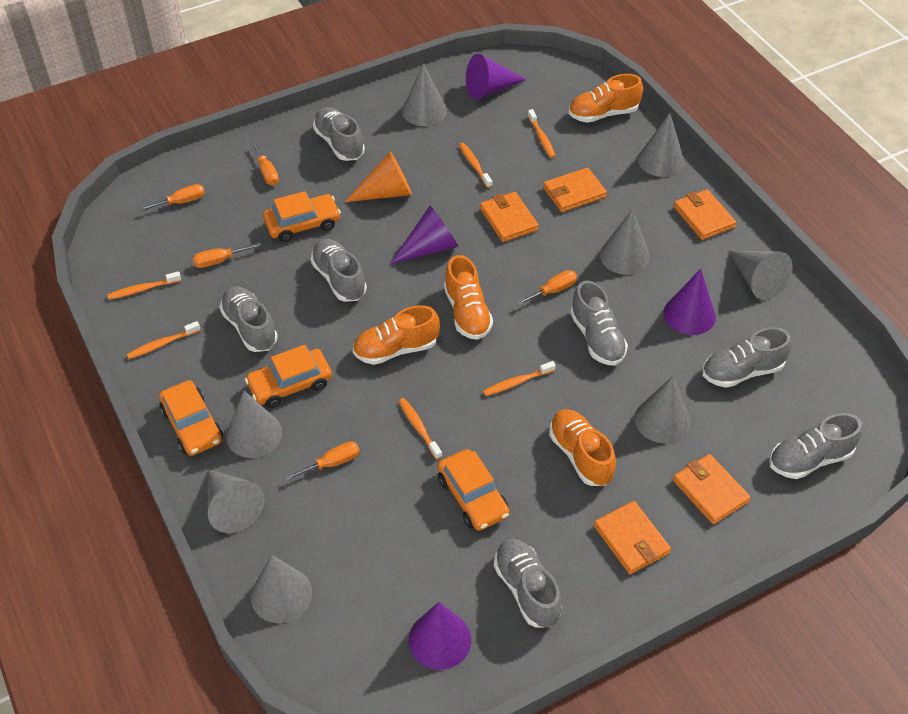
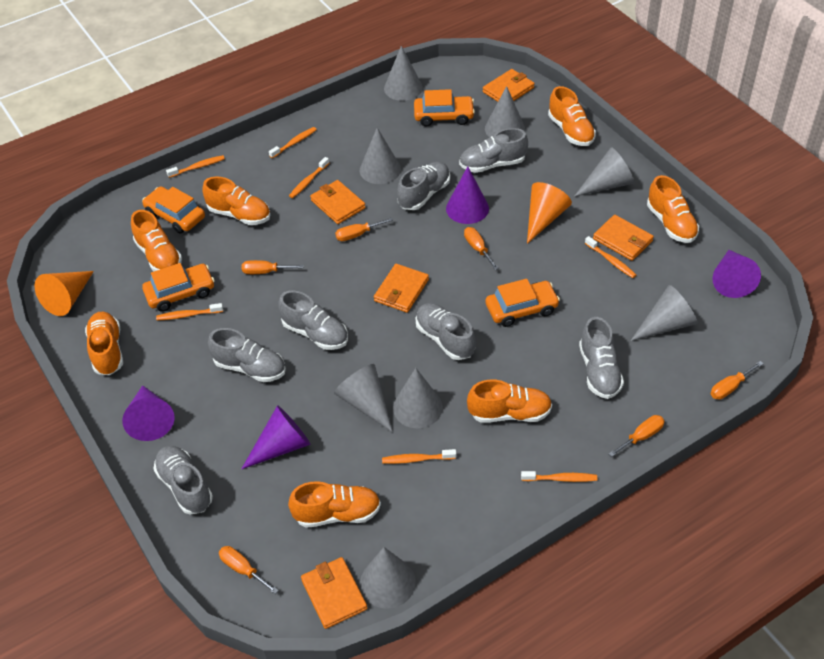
orange cone: 1 -> 2
orange screwdriver: 5 -> 6
orange shoe: 4 -> 7
orange toothbrush: 6 -> 7

